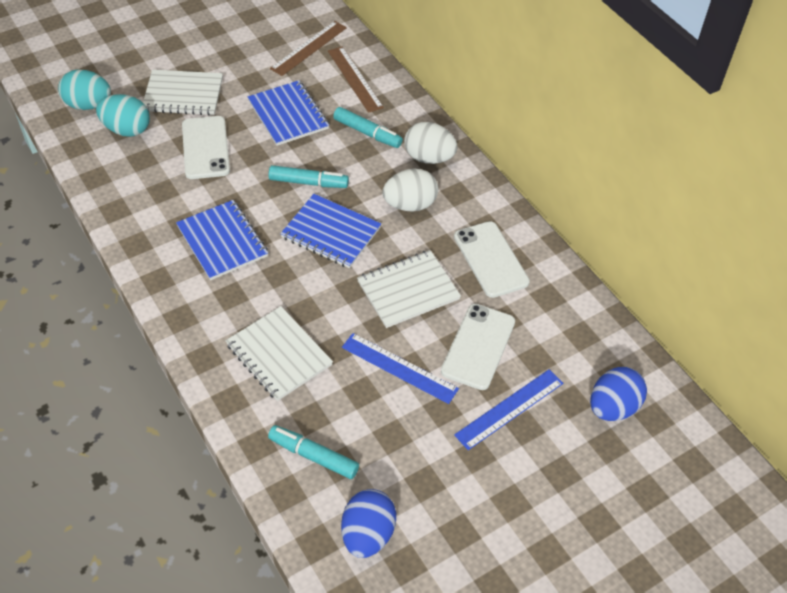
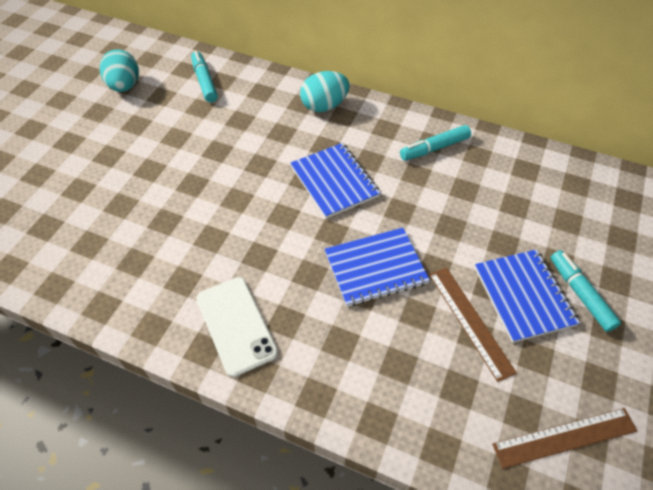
blue egg: 2 -> 0
blue ruler: 2 -> 0
white egg: 2 -> 0
white notebook: 3 -> 0
white phone: 3 -> 1

